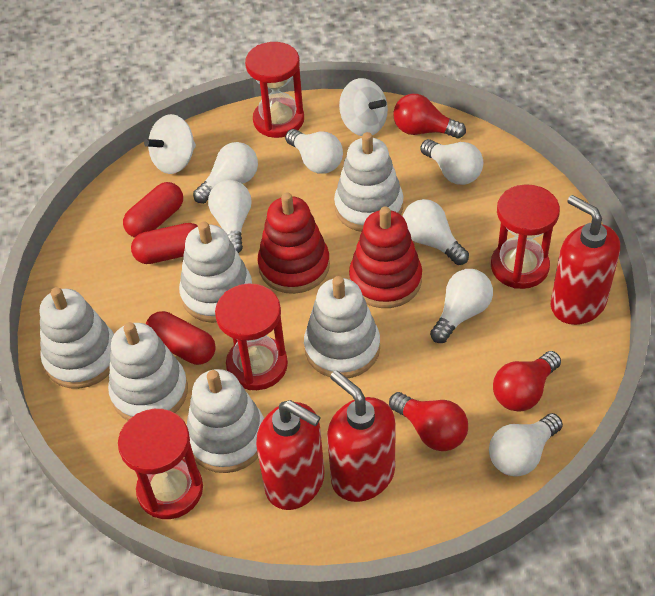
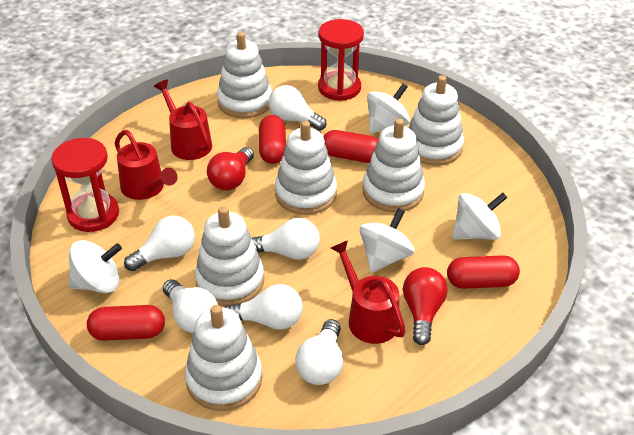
red capsule: 3 -> 4
red hourglass: 4 -> 2
red light bulb: 3 -> 2
red soap dispenser: 3 -> 0
red stacking toy: 2 -> 0
red watering can: 0 -> 3
white light bulb: 7 -> 6
white spinning top: 2 -> 4

